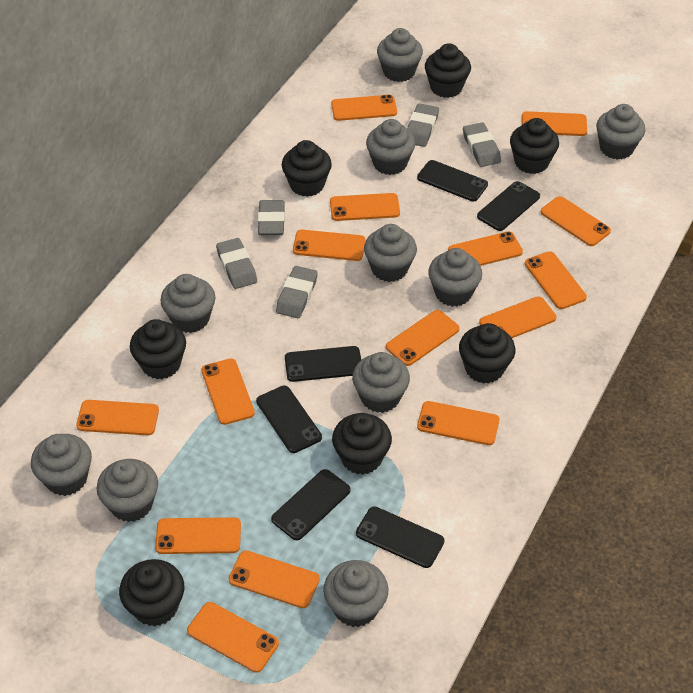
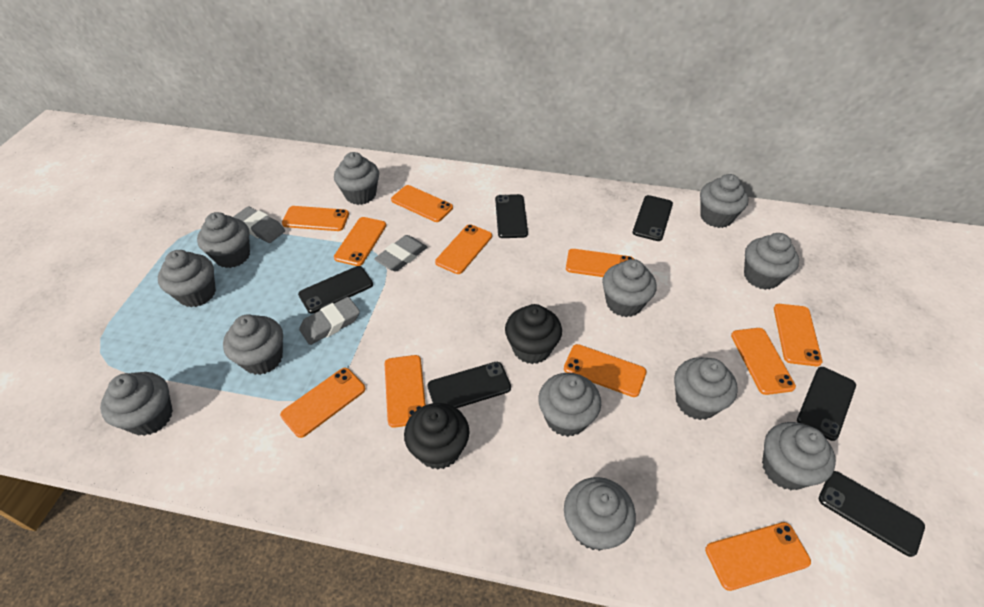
black cupcake: 7 -> 2
grey cupcake: 10 -> 12
grey eraser: 5 -> 3
orange phone: 15 -> 11

